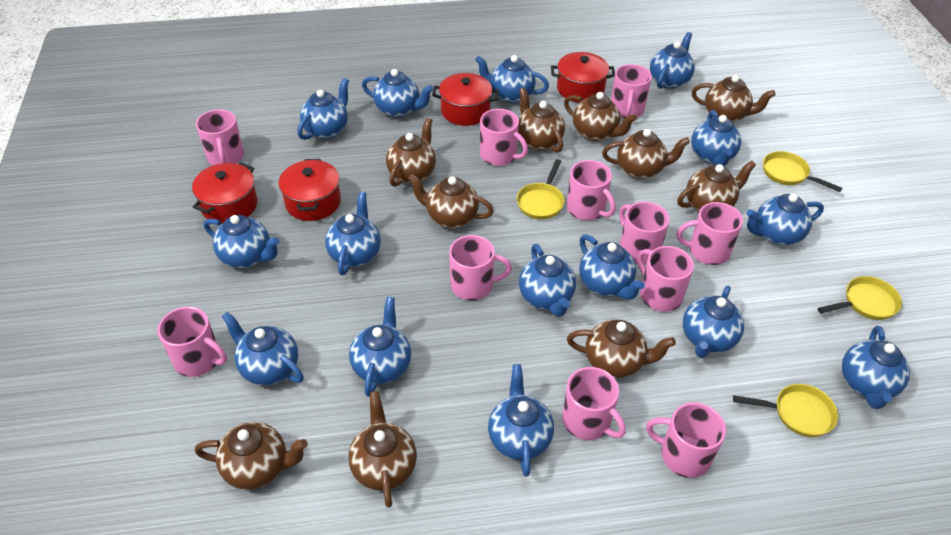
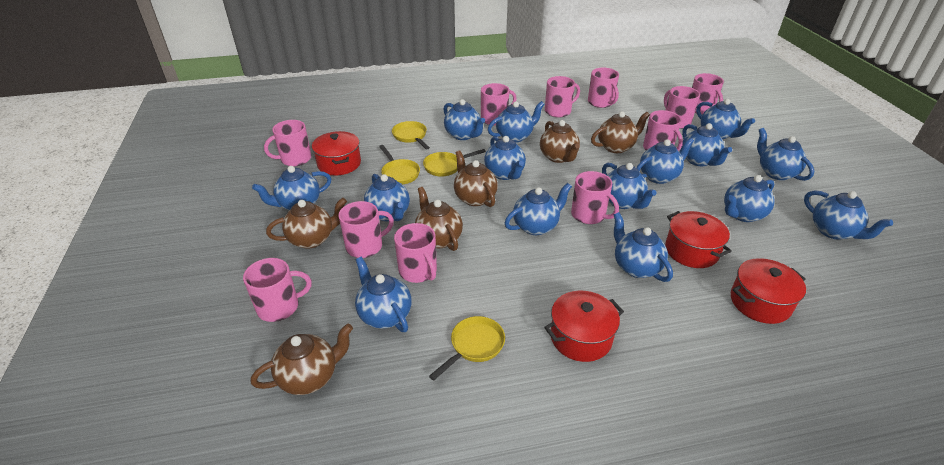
brown teapot: 10 -> 6

